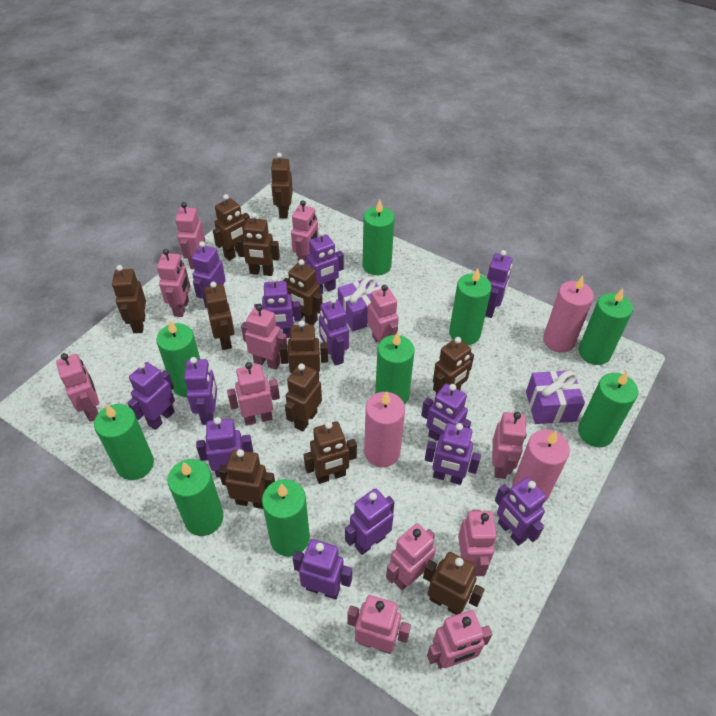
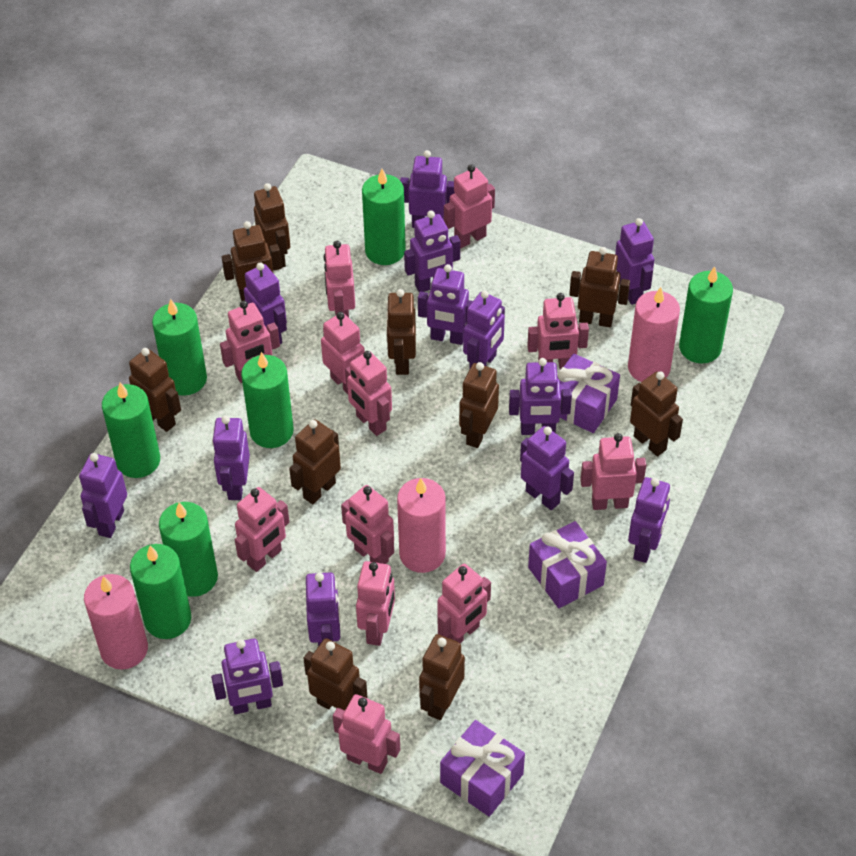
brown robot: 12 -> 10
green candle: 9 -> 7
purple gift: 2 -> 3

